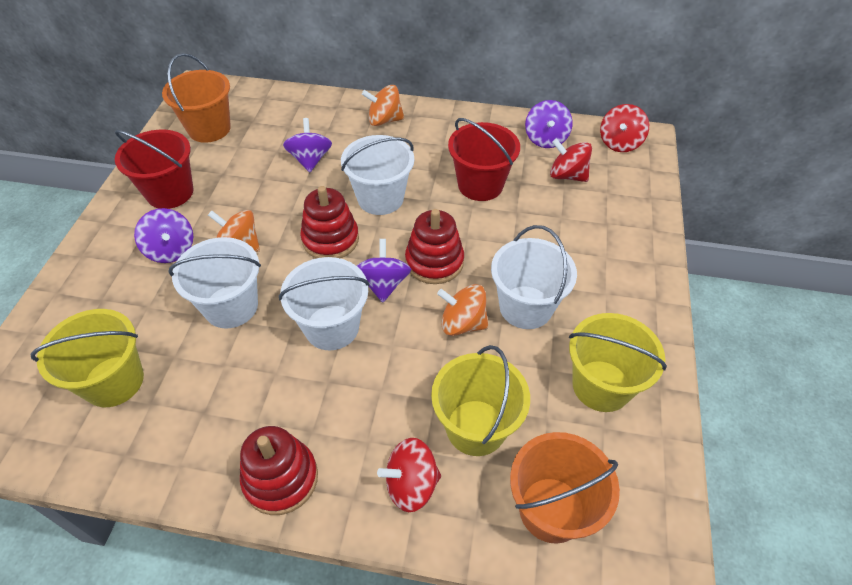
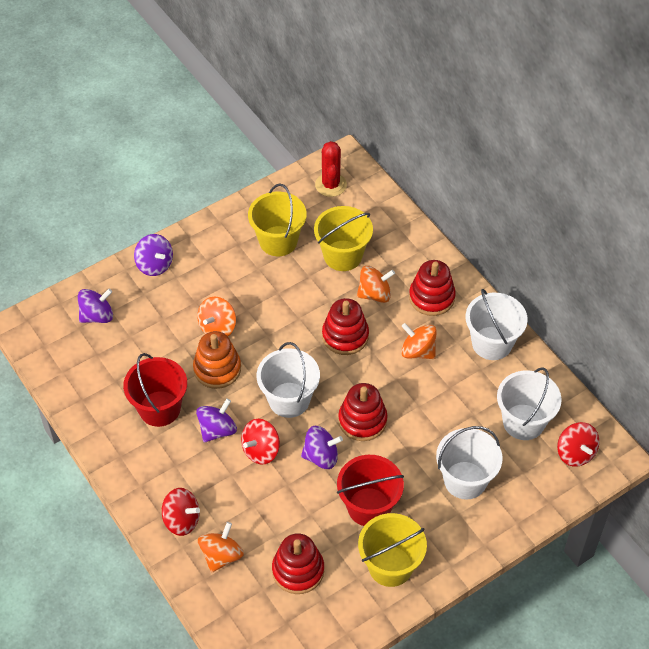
orange bucket: 2 -> 0
orange spinning top: 3 -> 4
orange stacking toy: 0 -> 1
red cactus: 0 -> 1
red stacking toy: 3 -> 4

